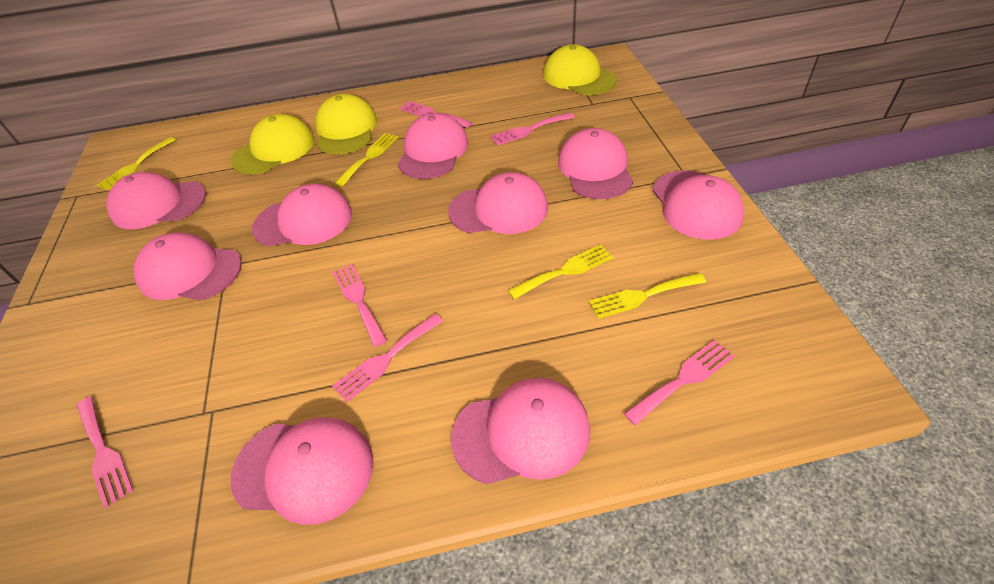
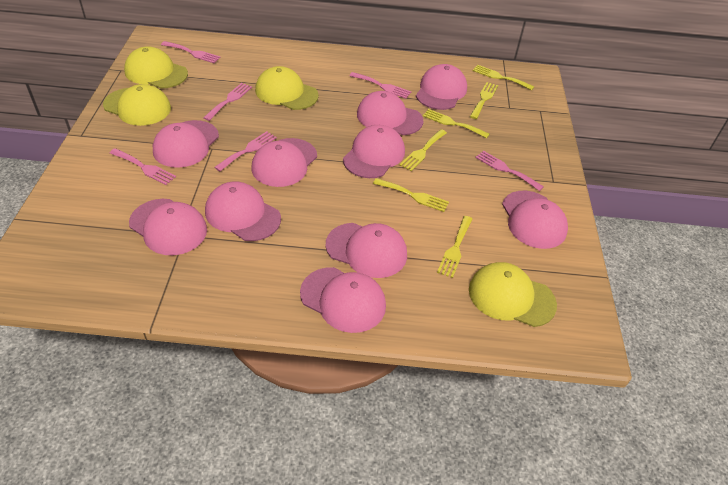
pink cap: 9 -> 10
yellow cap: 3 -> 4
yellow fork: 4 -> 6

